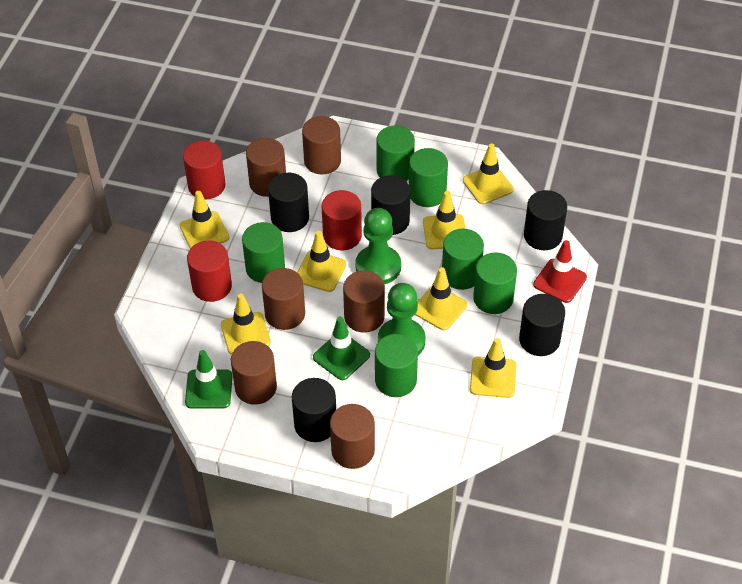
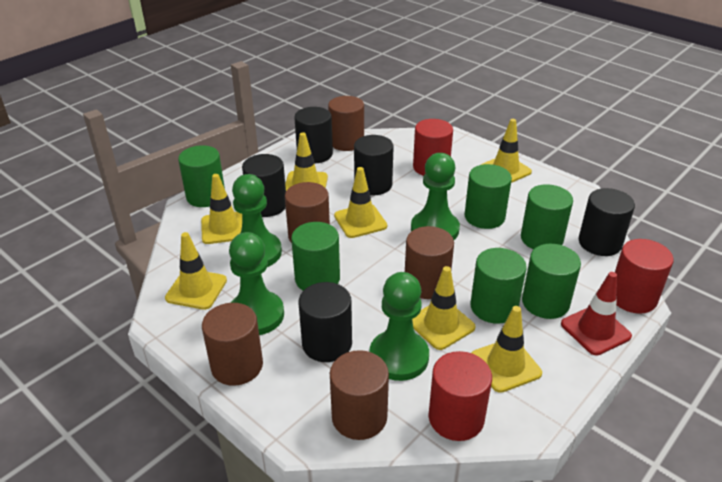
brown cylinder: 6 -> 5
green pawn: 2 -> 4
green traffic cone: 2 -> 0

